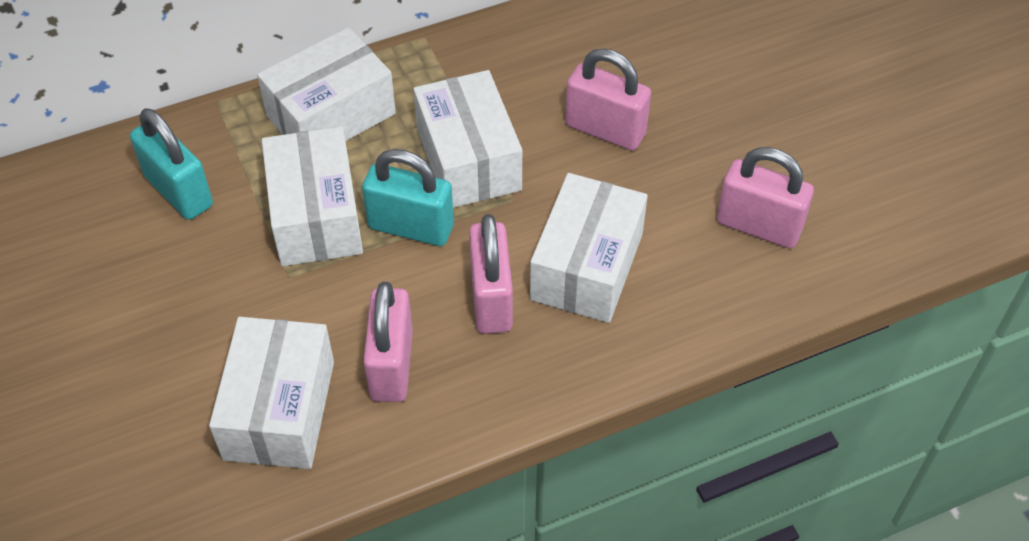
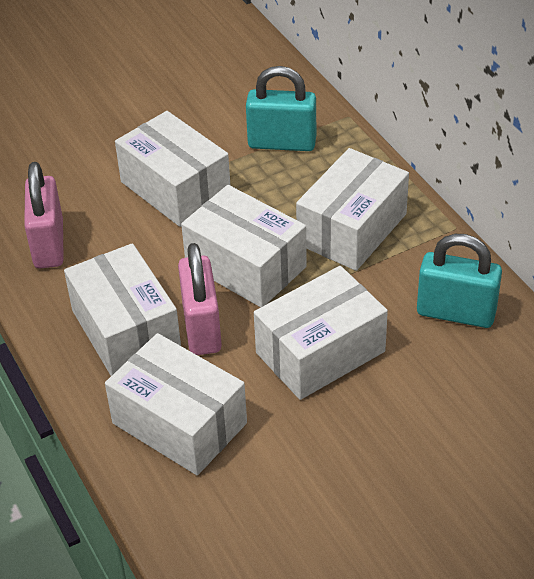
pink padlock: 4 -> 2
white box: 5 -> 6

